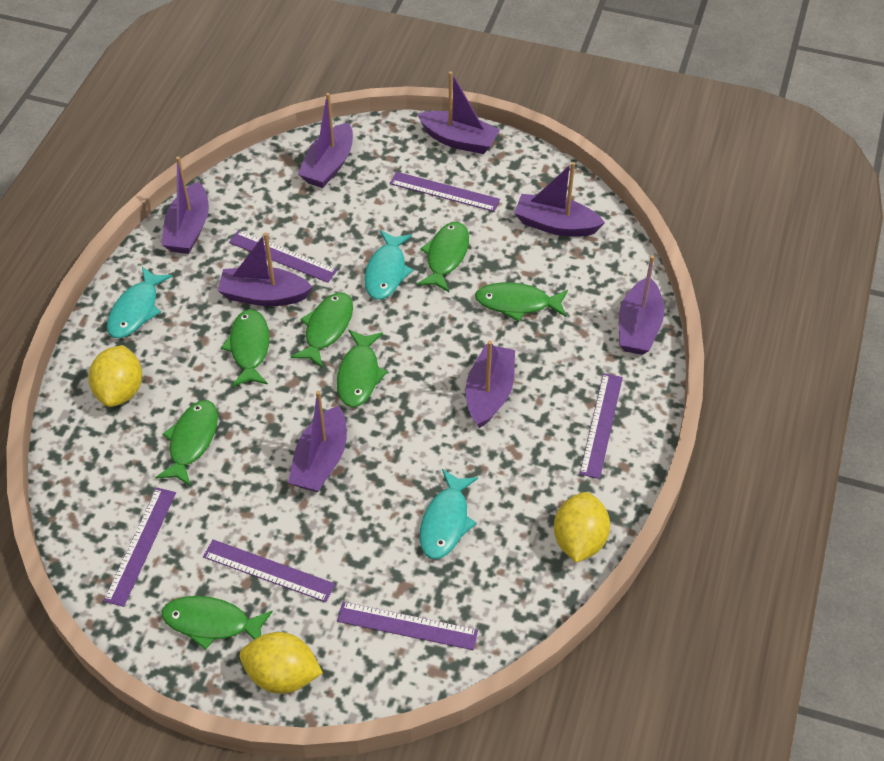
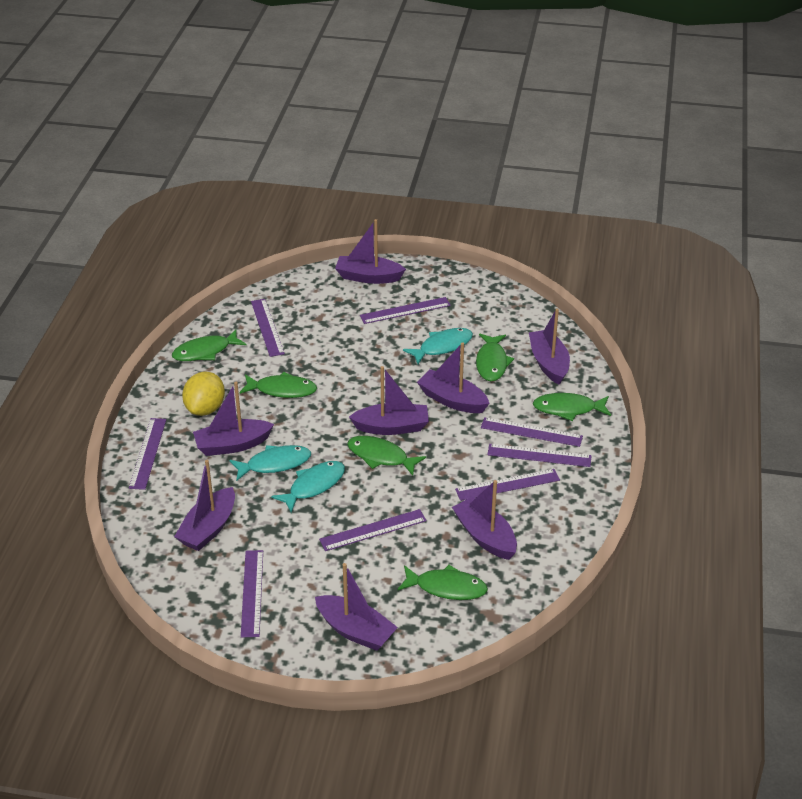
green fish: 7 -> 6
purple ruler: 6 -> 8
yellow lemon: 3 -> 1

